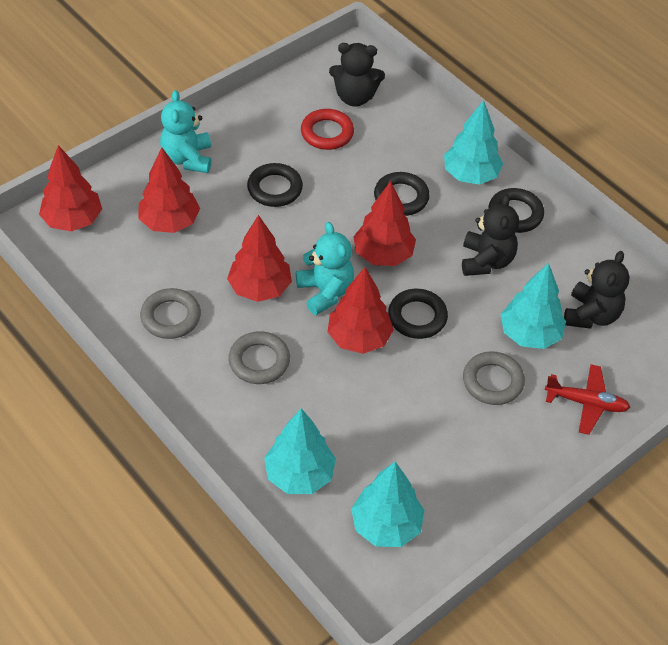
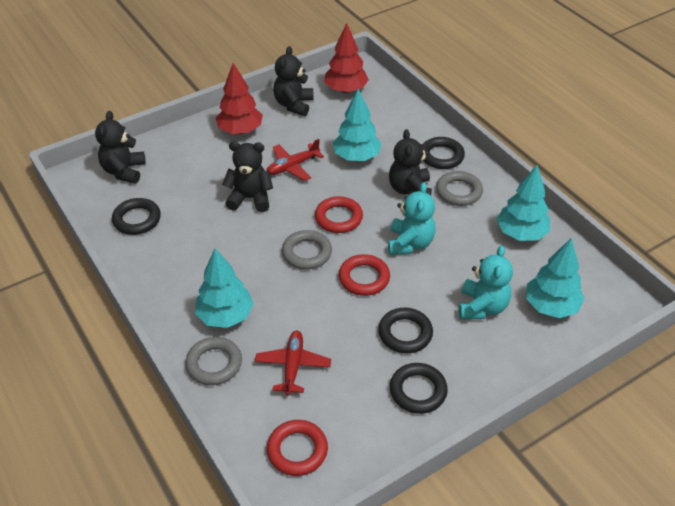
black teddy bear: 3 -> 4
red plane: 1 -> 2
red ring: 1 -> 3
red tree: 5 -> 2

